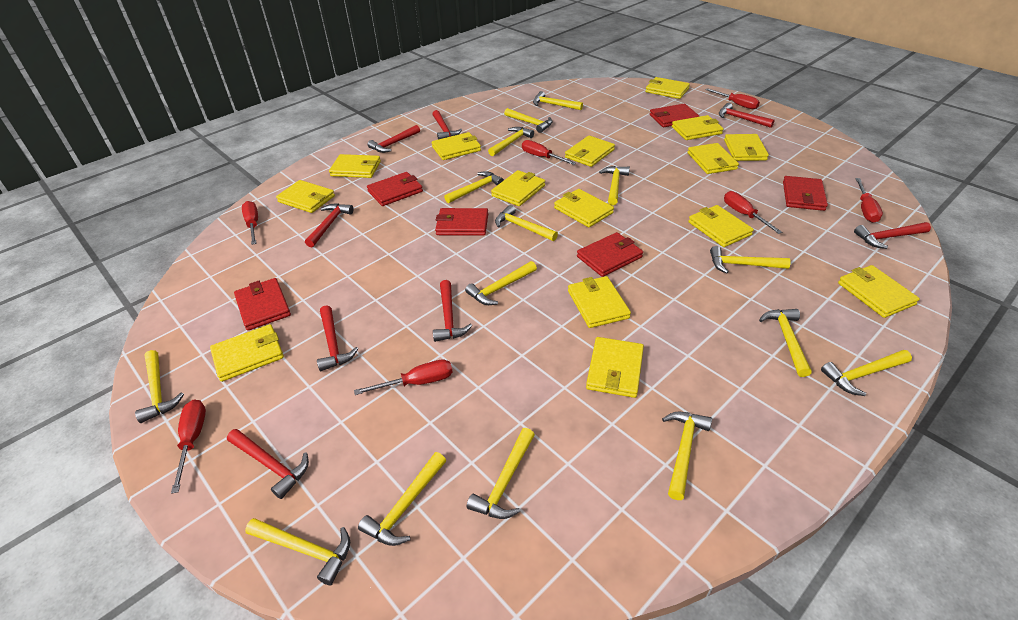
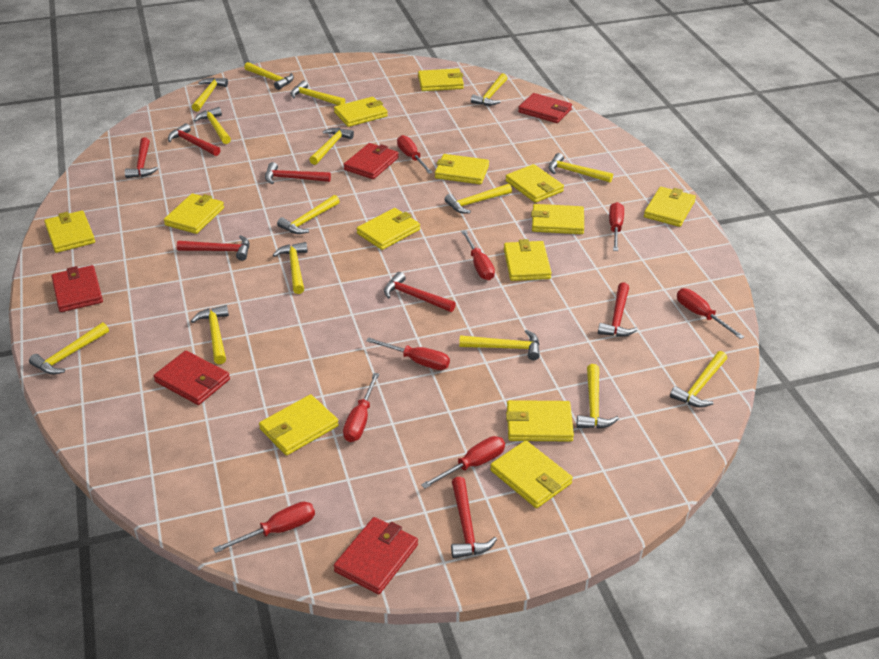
red hammer: 8 -> 7
red screwdriver: 7 -> 8
red wallet: 6 -> 5
yellow wallet: 15 -> 13

